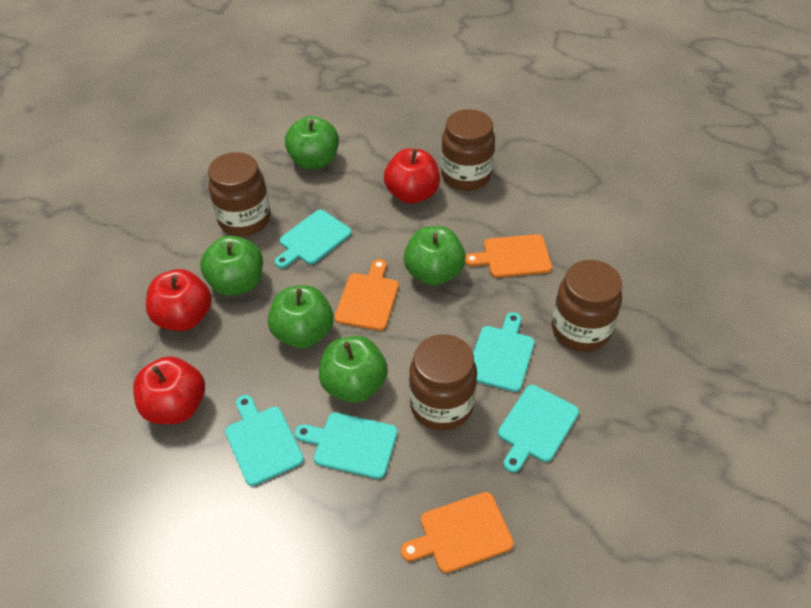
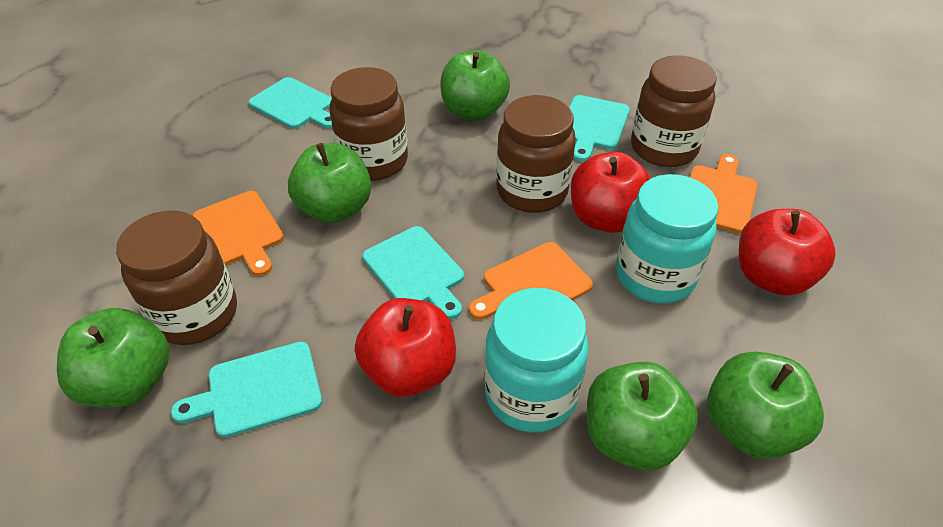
turquoise cutting board: 5 -> 4
turquoise jar: 0 -> 2

